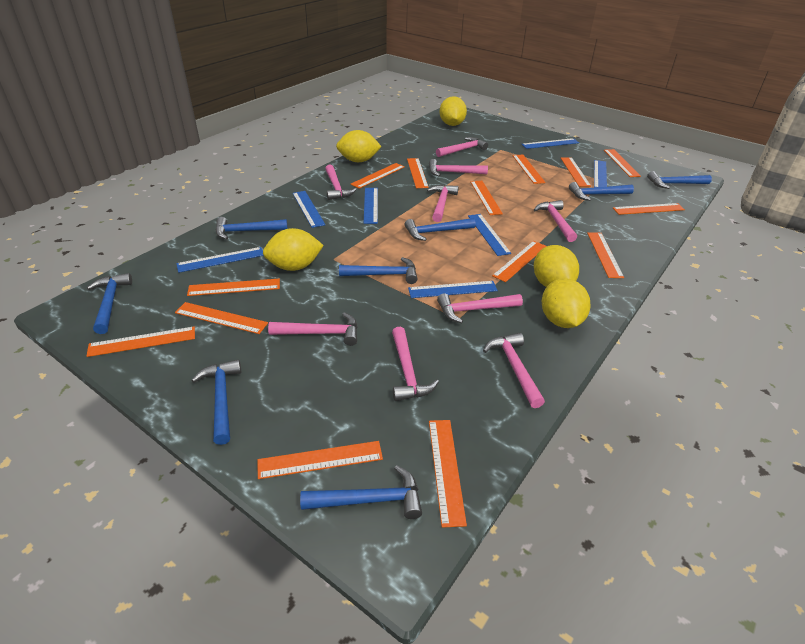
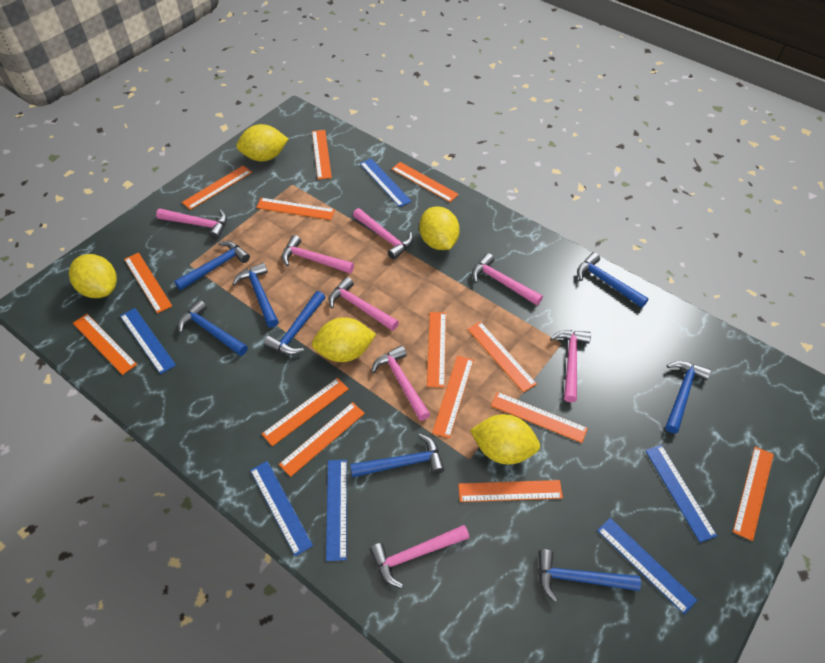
blue ruler: 7 -> 6
pink hammer: 9 -> 8

